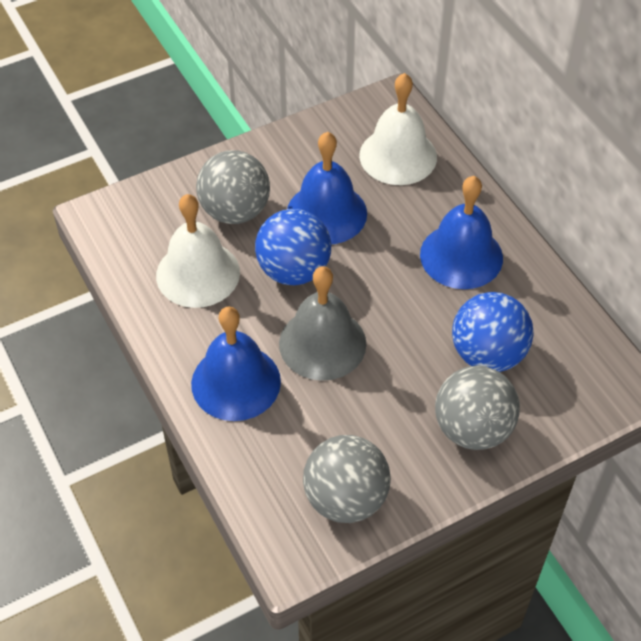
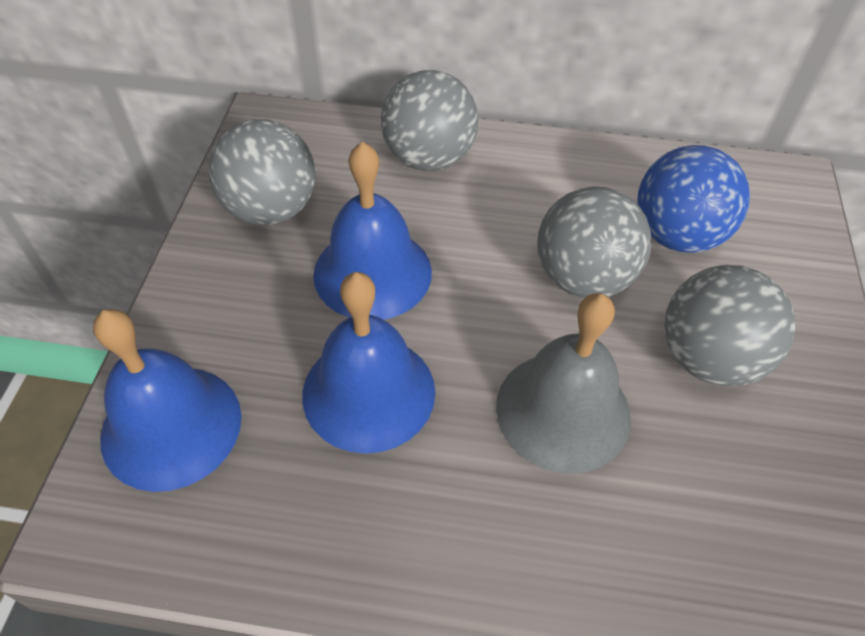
blue ball: 2 -> 1
grey ball: 3 -> 4
white bell: 2 -> 0

